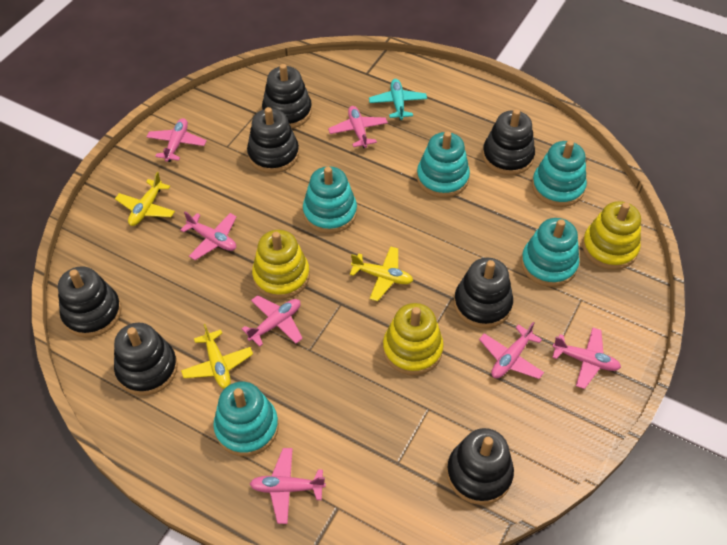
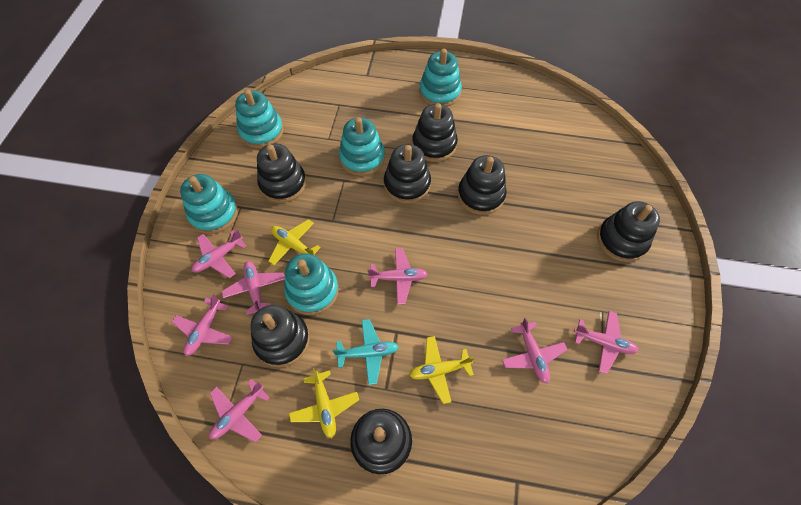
yellow stacking toy: 3 -> 0

